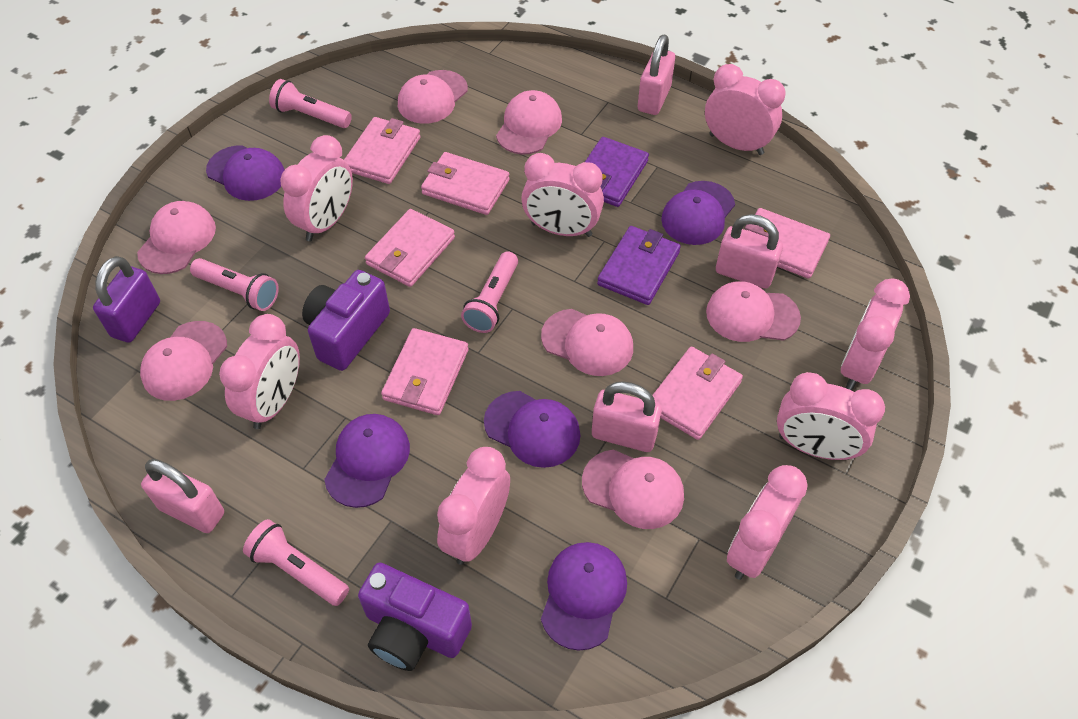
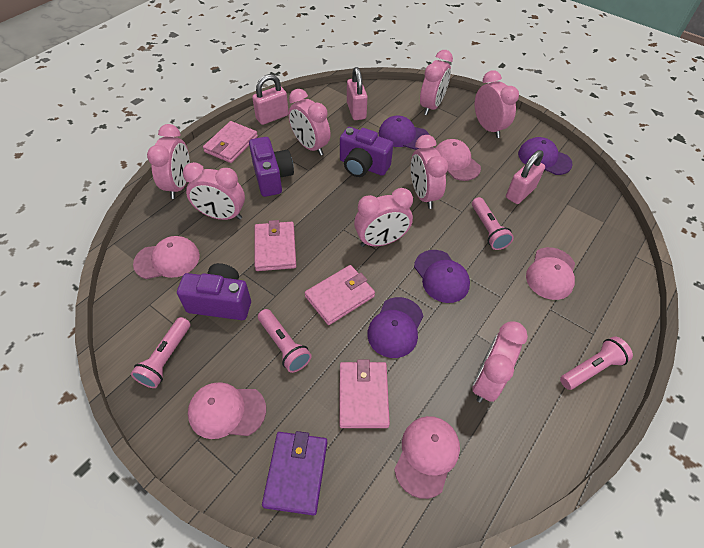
pink cap: 7 -> 5
pink padlock: 4 -> 3
pink wallet: 6 -> 4
purple camera: 2 -> 3
purple cap: 5 -> 4
purple padlock: 1 -> 0
purple wallet: 2 -> 1

